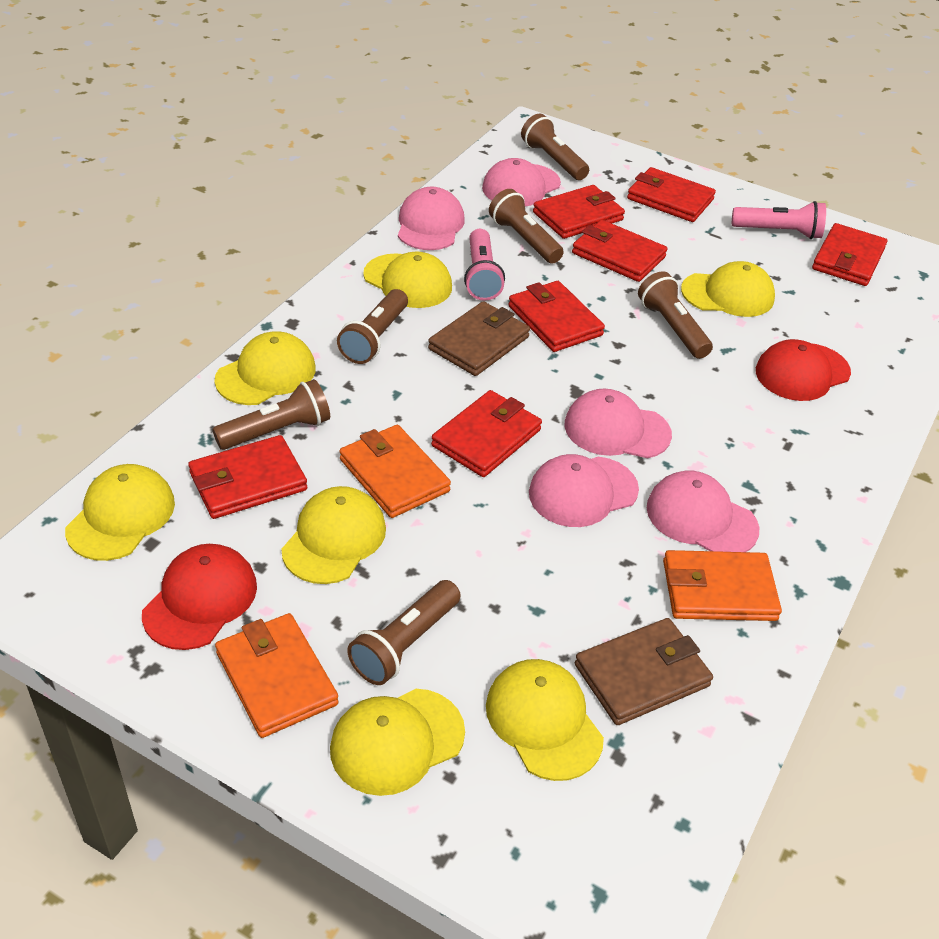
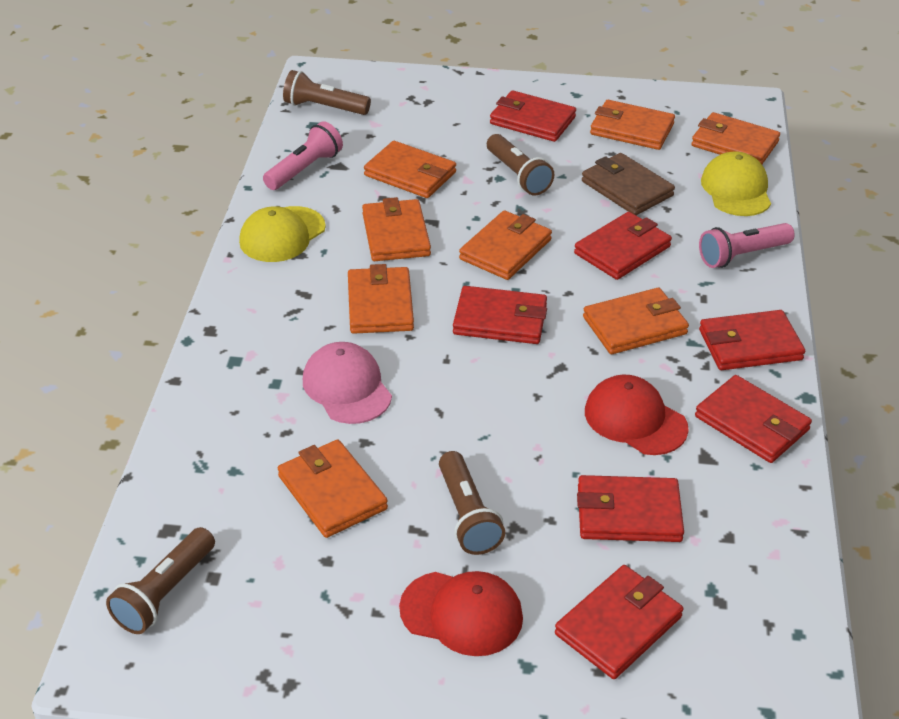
brown flashlight: 6 -> 4
brown wallet: 2 -> 1
orange wallet: 3 -> 8
pink cap: 5 -> 1
yellow cap: 7 -> 2

